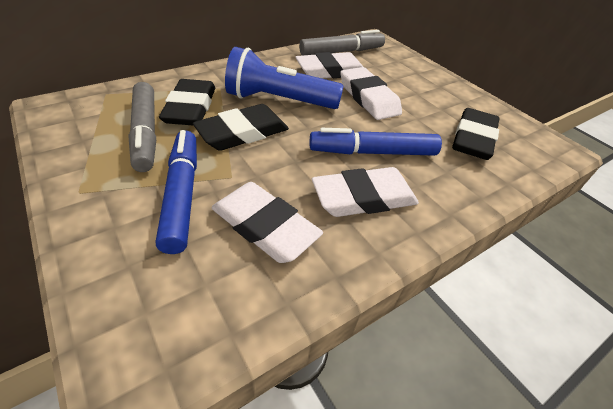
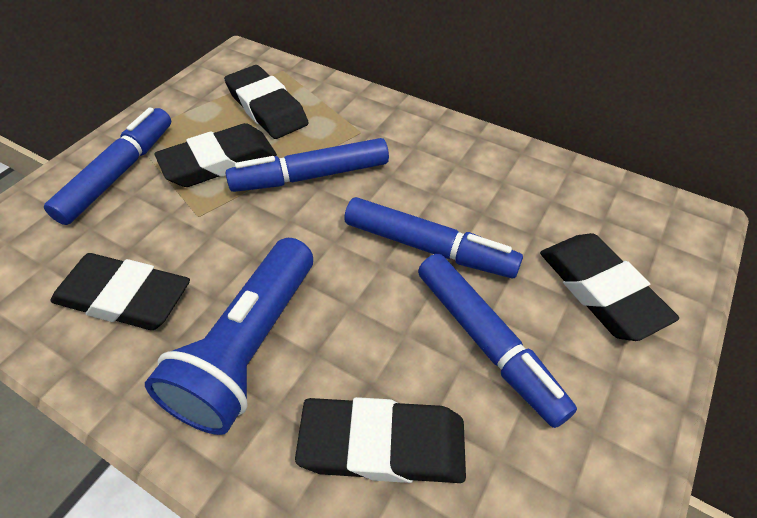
black eraser: 3 -> 5
blue marker: 2 -> 4
grey marker: 2 -> 0
white eraser: 4 -> 0

